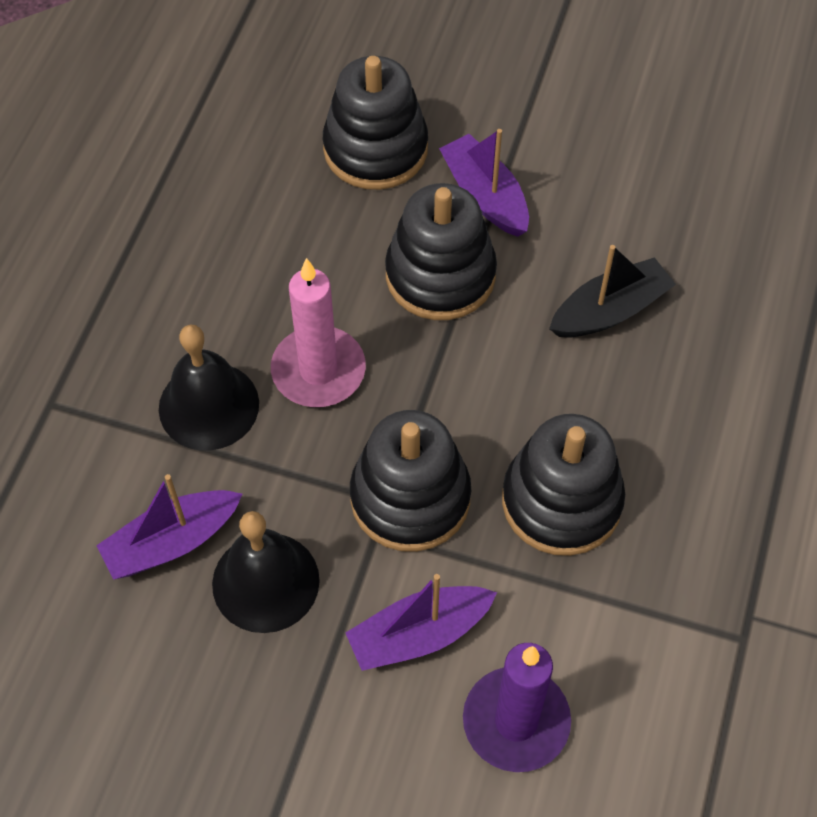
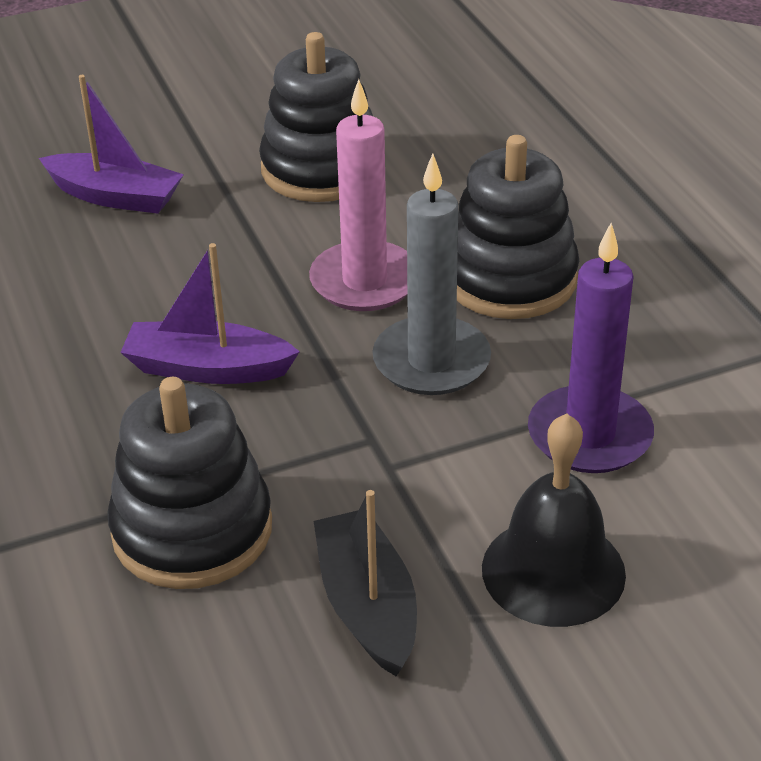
black bell: 2 -> 1
black stacking toy: 4 -> 3
grey candle: 0 -> 1
purple boat: 3 -> 2

